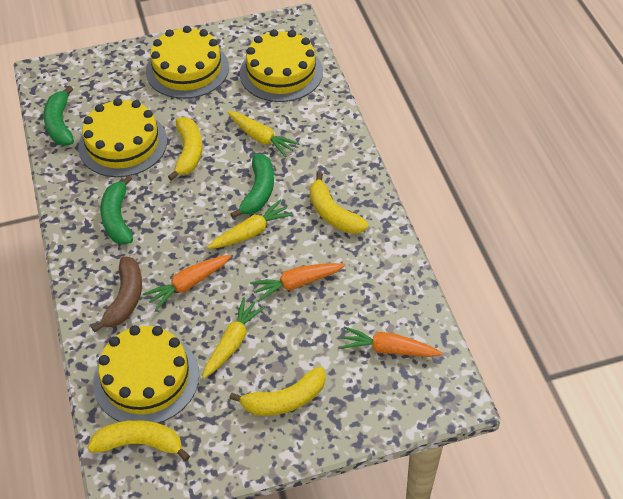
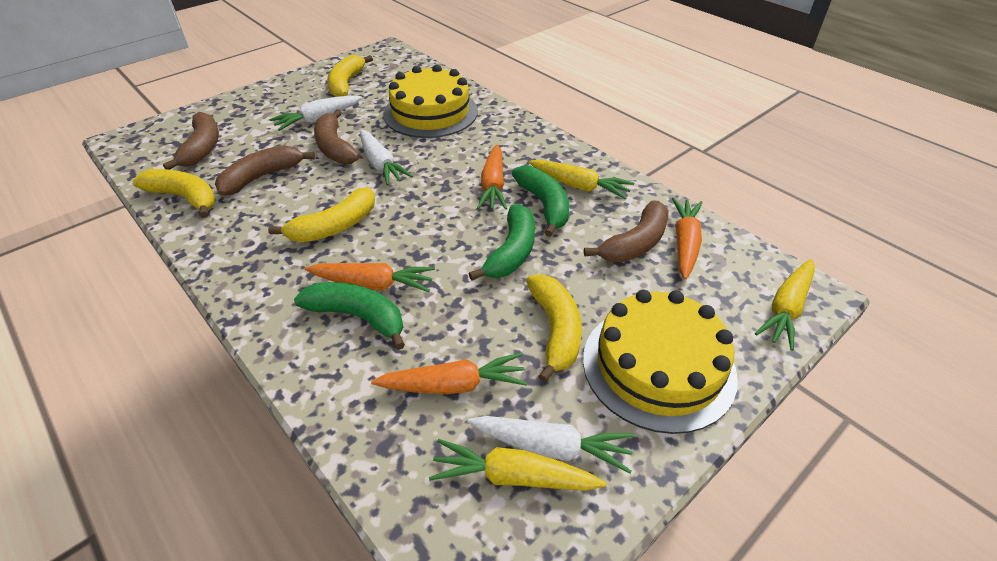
brown banana: 1 -> 4
orange carrot: 3 -> 4
white carrot: 0 -> 3
yellow cake: 4 -> 2

